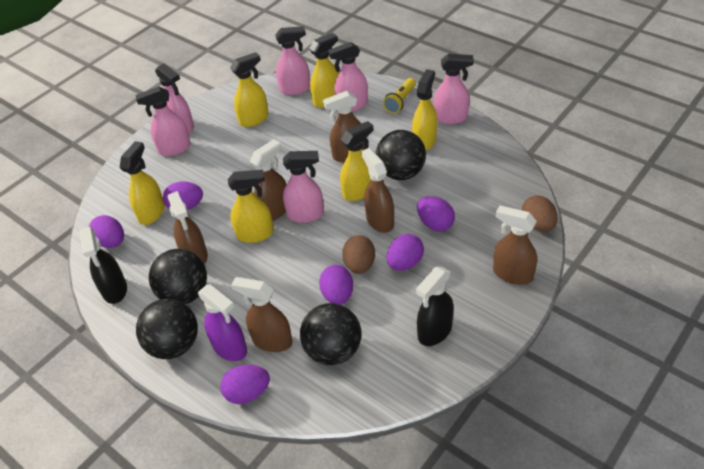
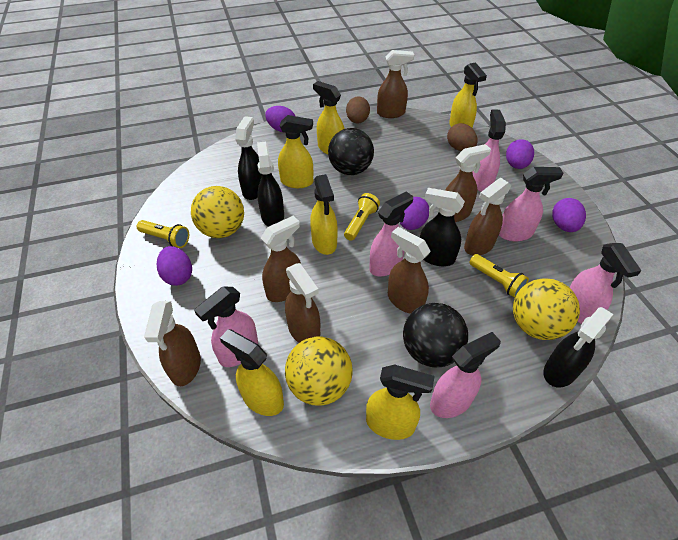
black ball: 4 -> 2
black spray bottle: 2 -> 4
brown spray bottle: 6 -> 7
purple egg: 6 -> 5
purple spray bottle: 1 -> 0
yellow ball: 0 -> 3
yellow flashlight: 1 -> 3

